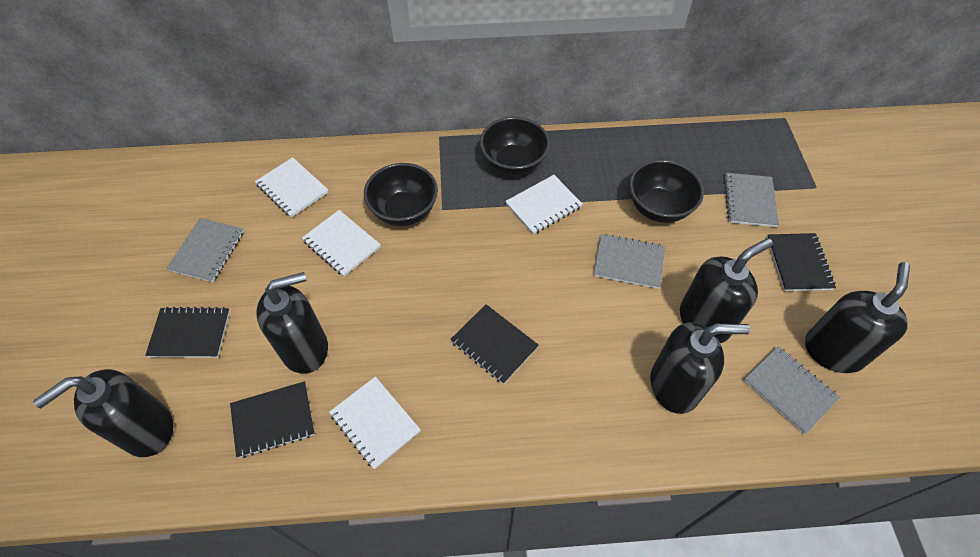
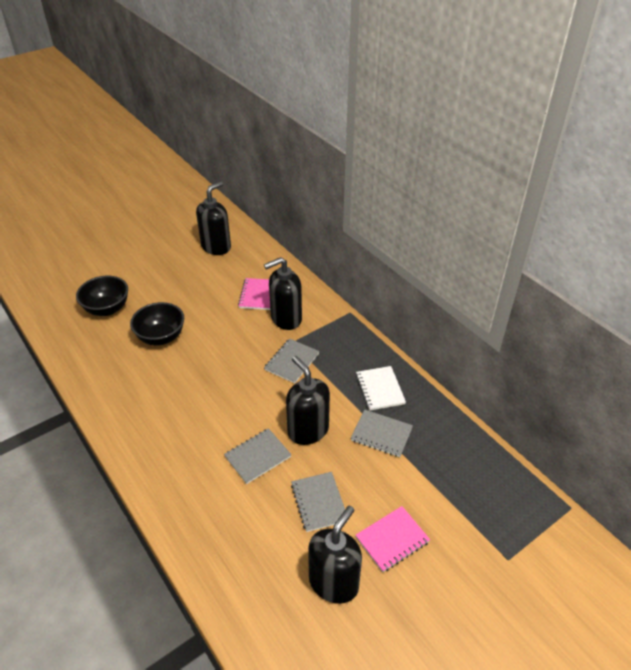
black bowl: 3 -> 2
black notebook: 4 -> 0
black soap dispenser: 5 -> 4
pink notebook: 0 -> 2
white notebook: 4 -> 1

